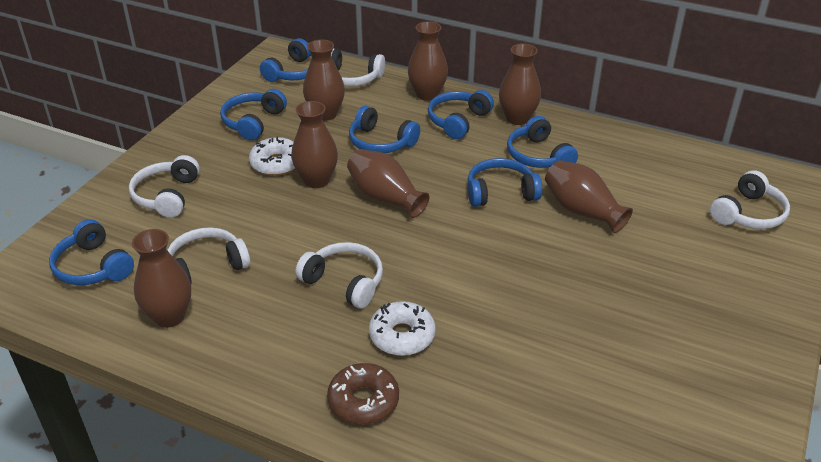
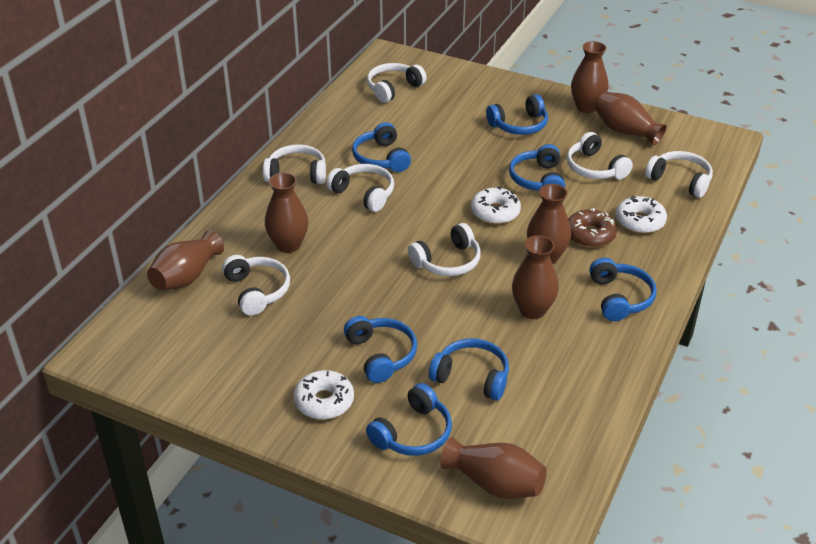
white donut: 2 -> 3
white headphones: 5 -> 7

